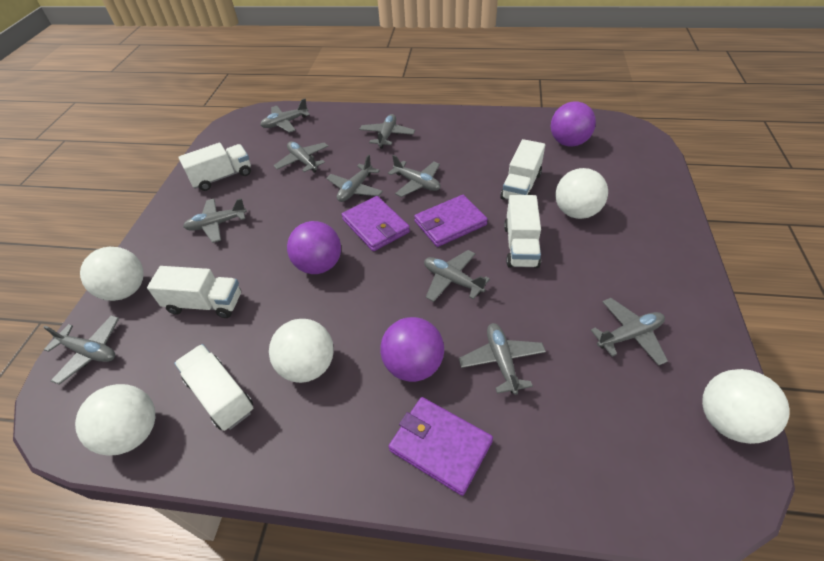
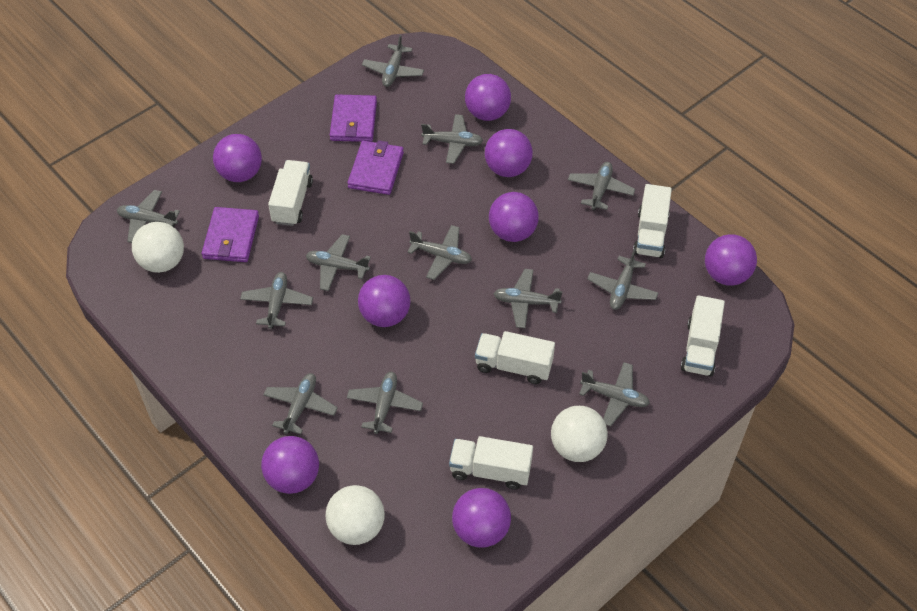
grey plane: 10 -> 12
purple ball: 3 -> 8
white ball: 5 -> 3

